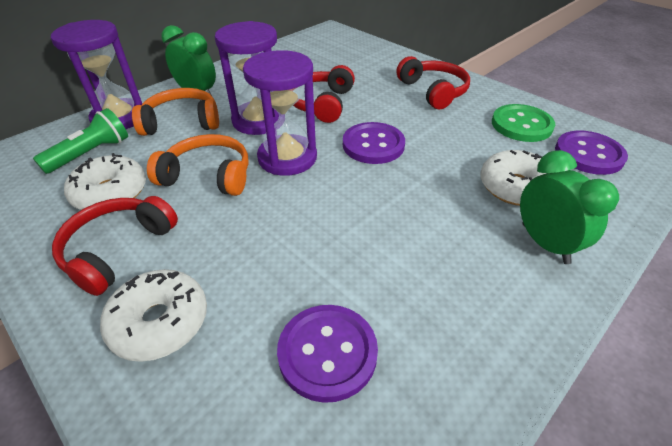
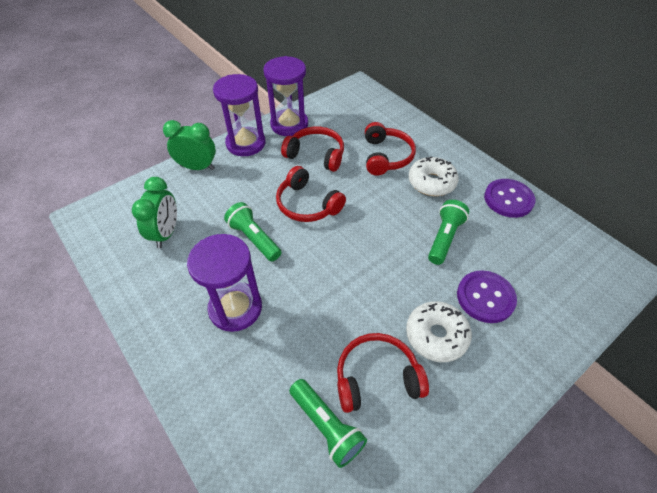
green button: 1 -> 0
green flashlight: 1 -> 3
orange headphones: 2 -> 0
purple button: 3 -> 2
red headphones: 3 -> 4
white donut: 3 -> 2

